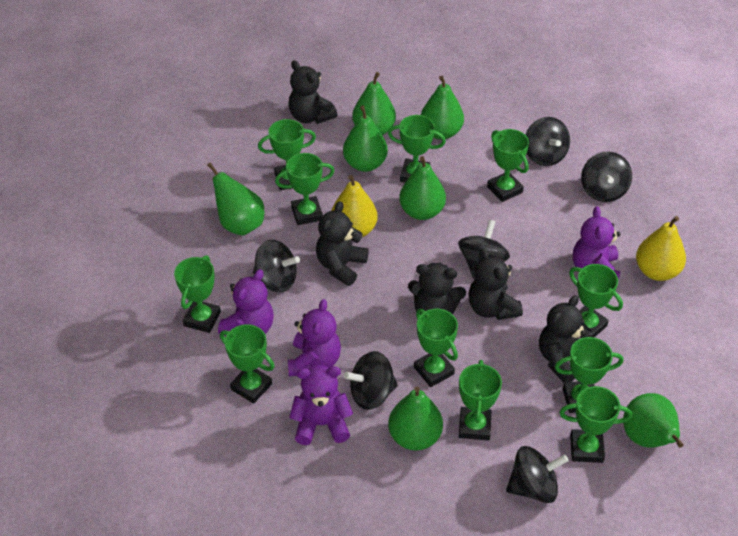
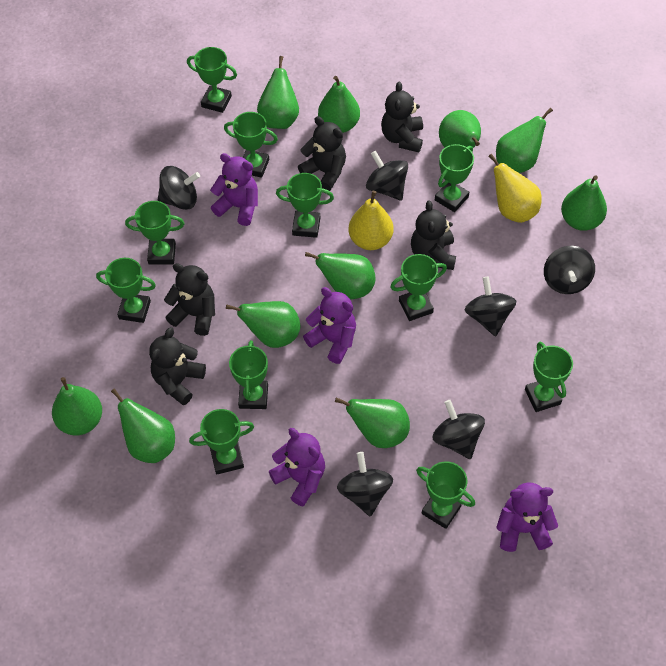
green pear: 7 -> 10

